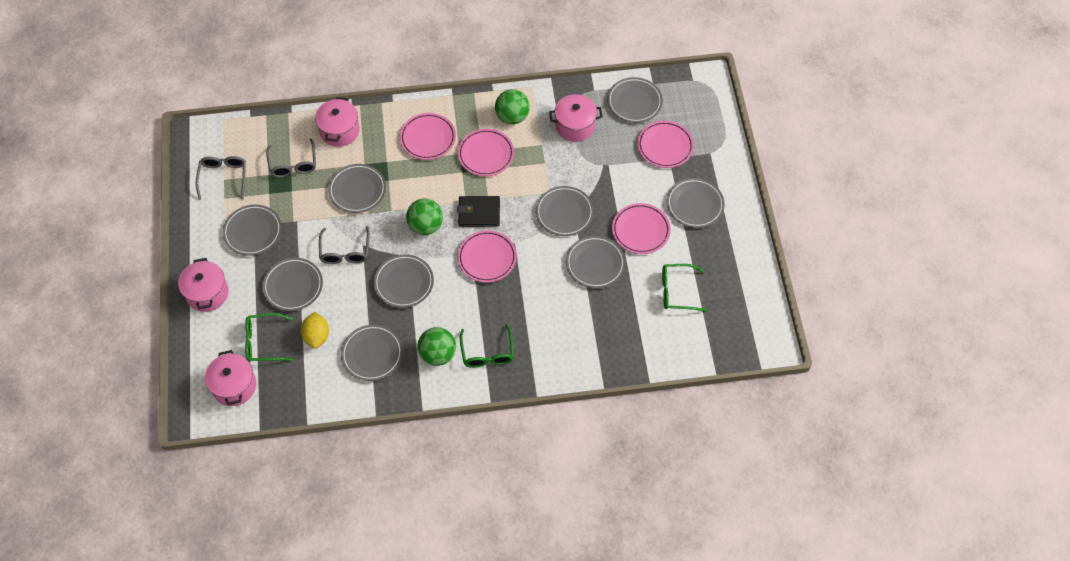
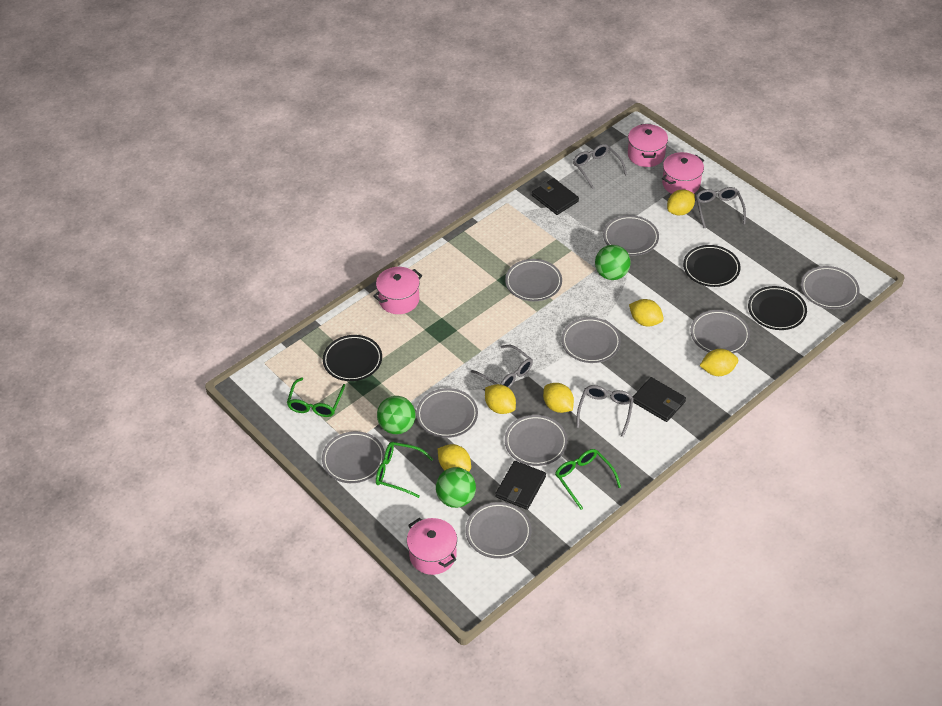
black plate: 0 -> 3
black wallet: 1 -> 3
grey glasses: 3 -> 4
pink plate: 5 -> 0
yellow lemon: 1 -> 6

